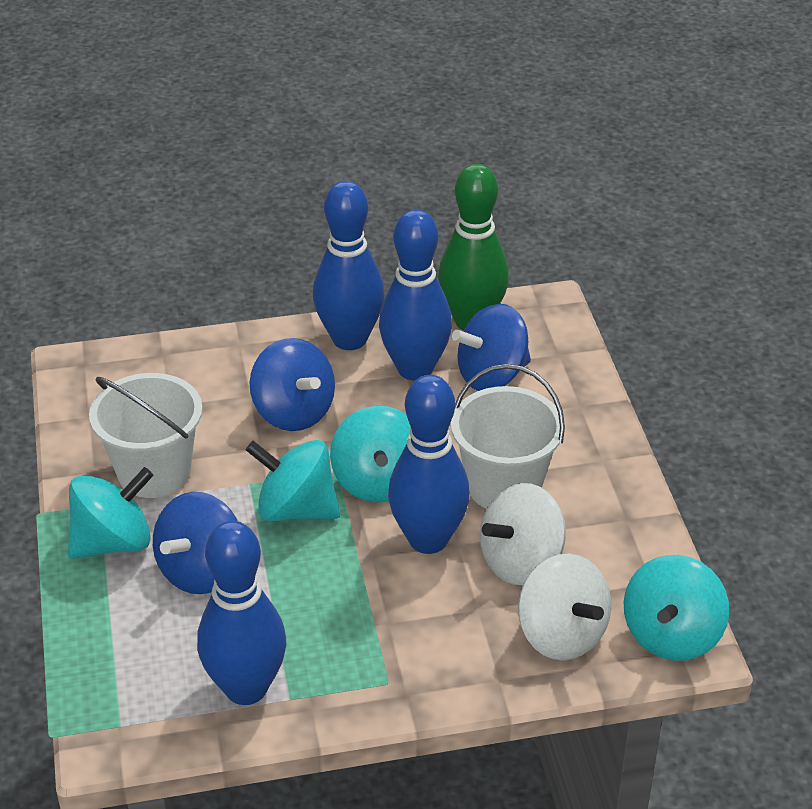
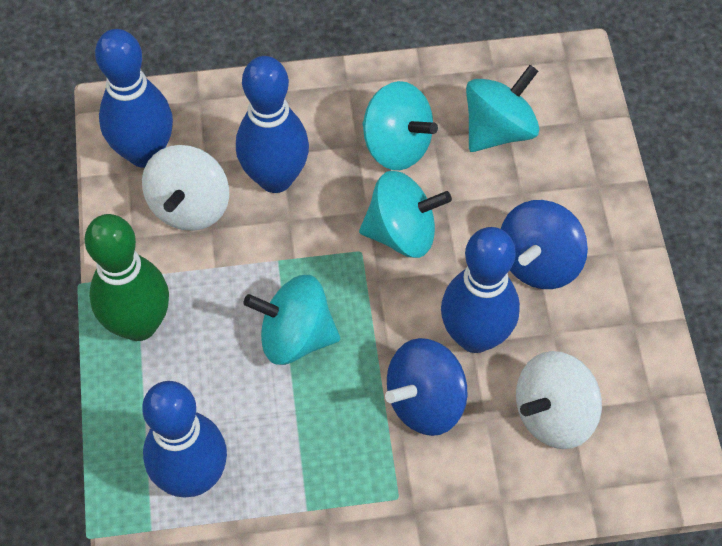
blue spinning top: 3 -> 2
white bucket: 2 -> 0

